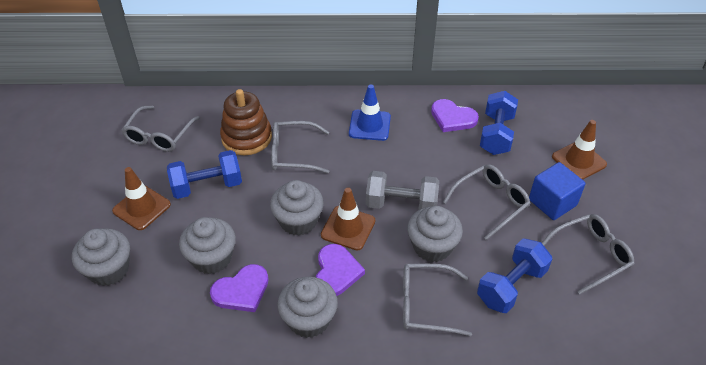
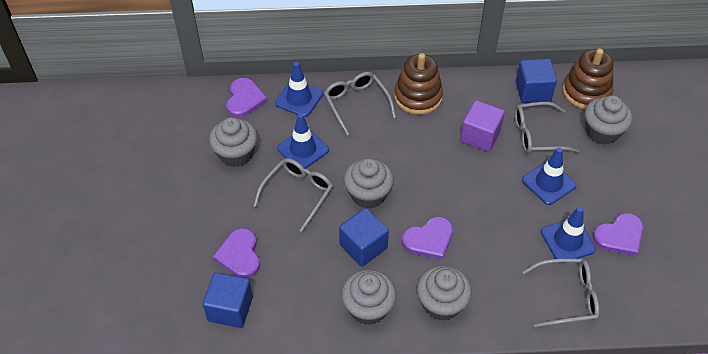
blue cube: 1 -> 3
blue dumbbell: 3 -> 0
blue traffic cone: 1 -> 4
brown stacking toy: 1 -> 2
brown traffic cone: 3 -> 0
grey dumbbell: 1 -> 0
grey glasses: 5 -> 4
purple cube: 0 -> 1
purple heart: 3 -> 4

